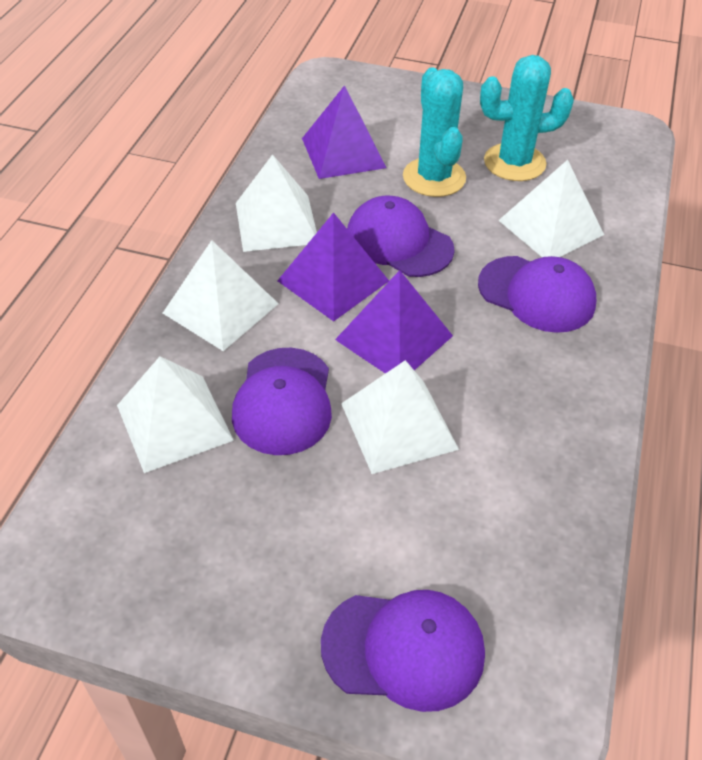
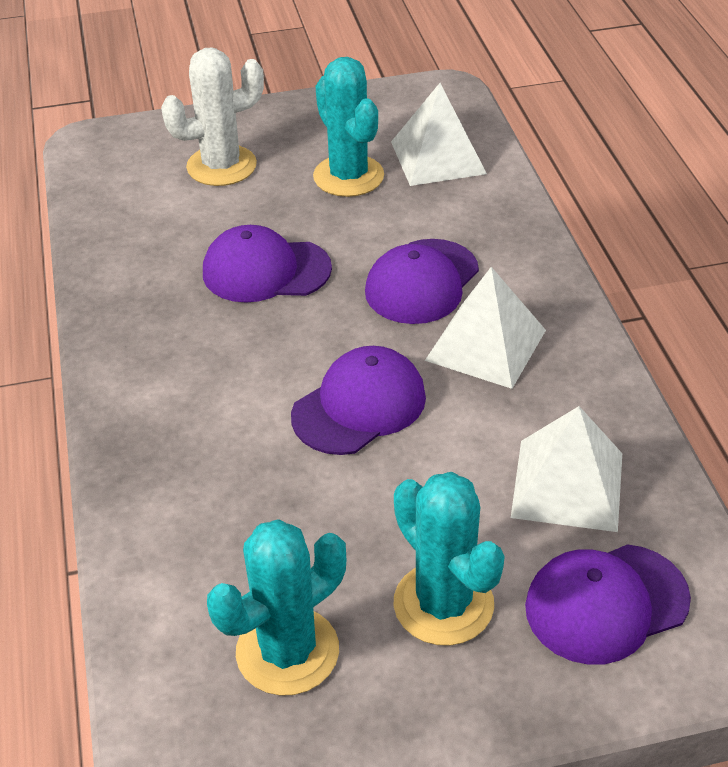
purple pyramid: 3 -> 0
turquoise cactus: 2 -> 3
white cactus: 0 -> 1
white pyramid: 5 -> 3

